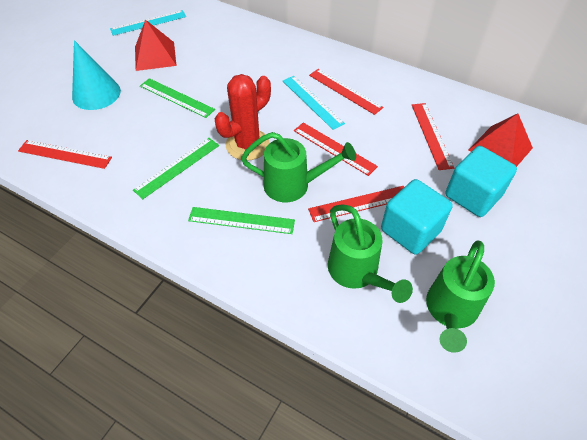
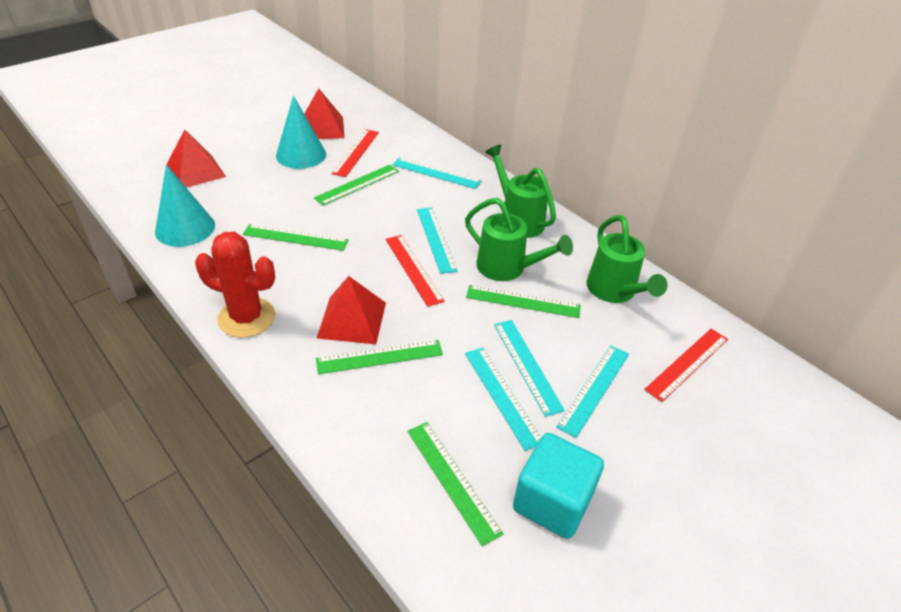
green ruler: 3 -> 5
red pyramid: 2 -> 3
red ruler: 5 -> 3
turquoise cone: 1 -> 2
turquoise cube: 2 -> 1
turquoise ruler: 2 -> 5

